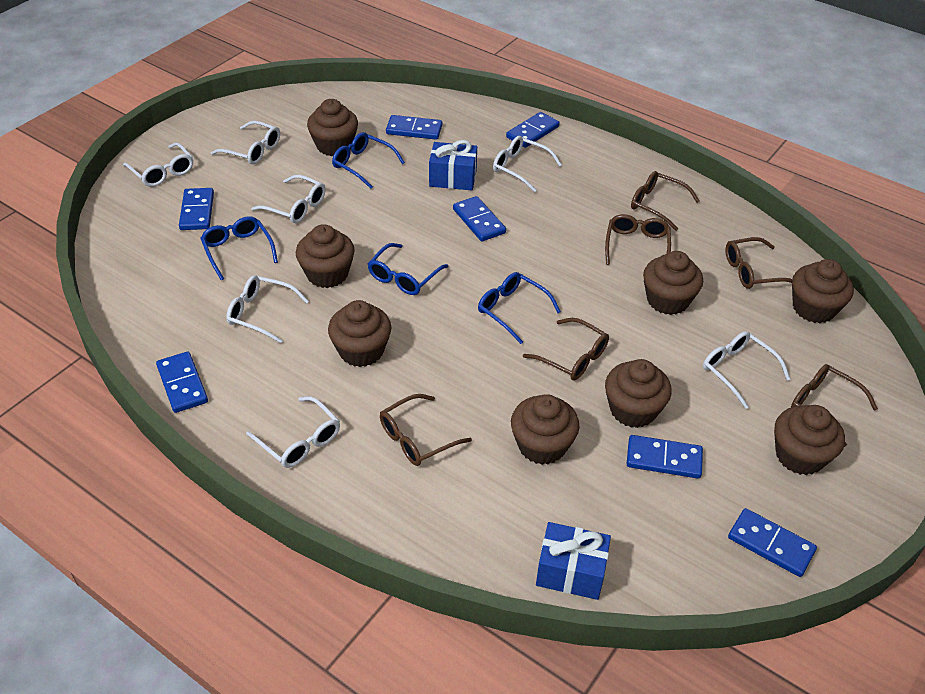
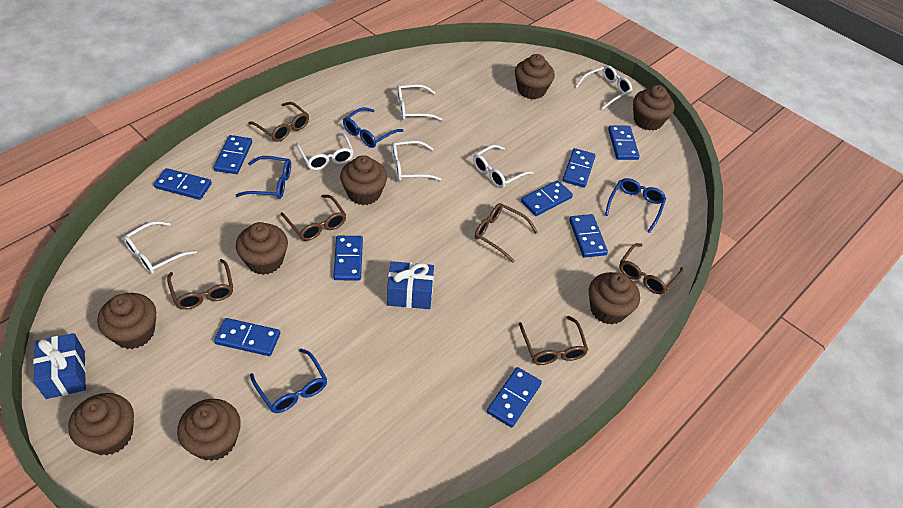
blue domino: 7 -> 9
white glasses: 7 -> 6

